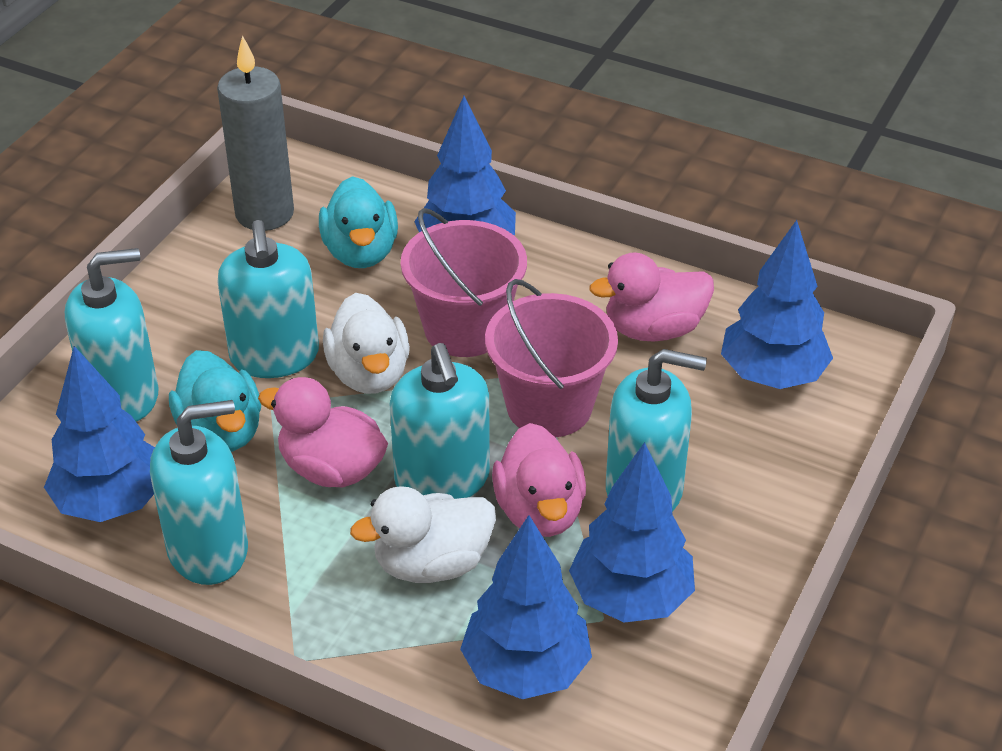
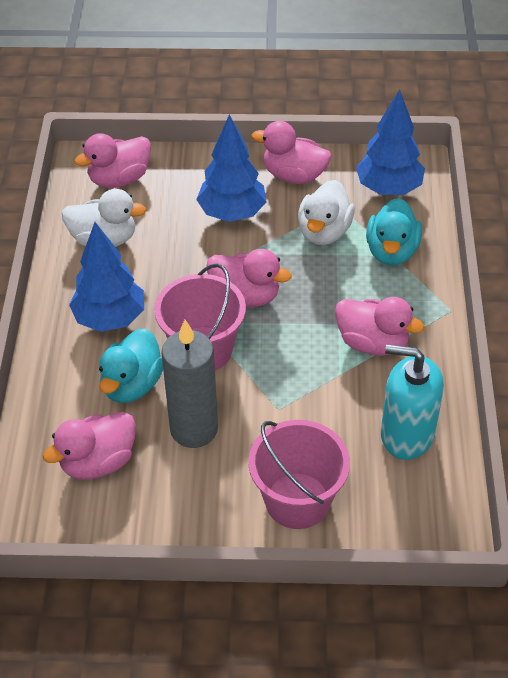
blue tree: 5 -> 3
pink duck: 3 -> 5
turquoise soap dispenser: 5 -> 1

